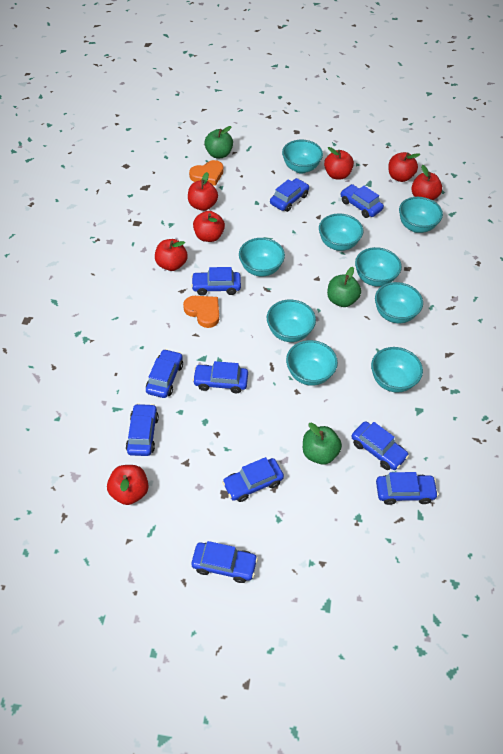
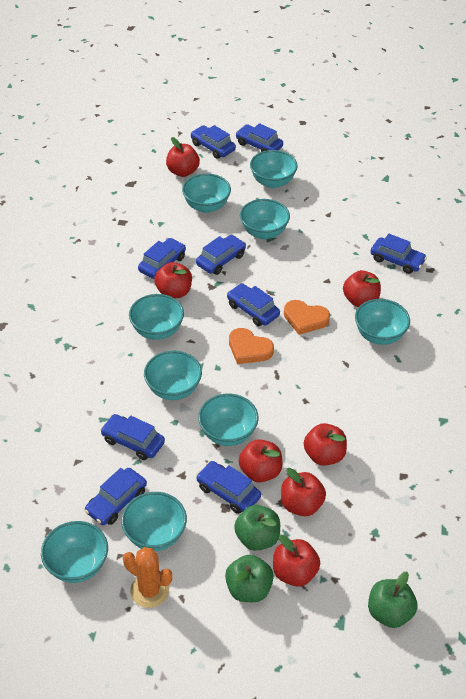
blue car: 10 -> 9
orange cactus: 0 -> 1

